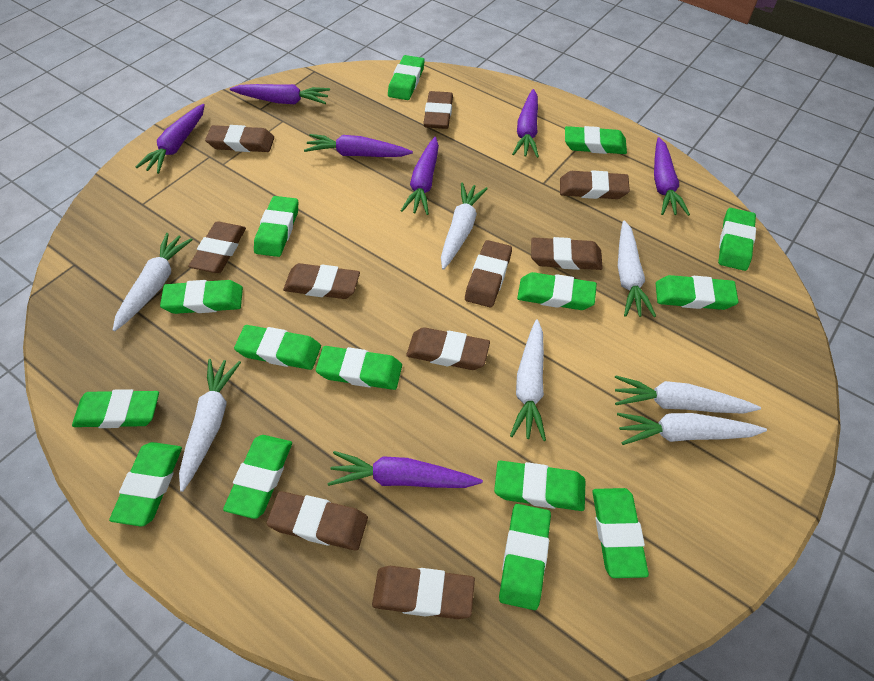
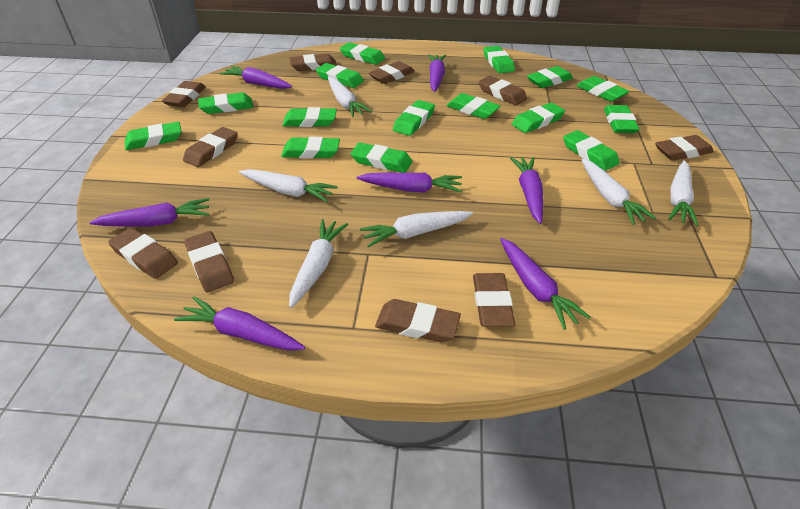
white carrot: 7 -> 6

